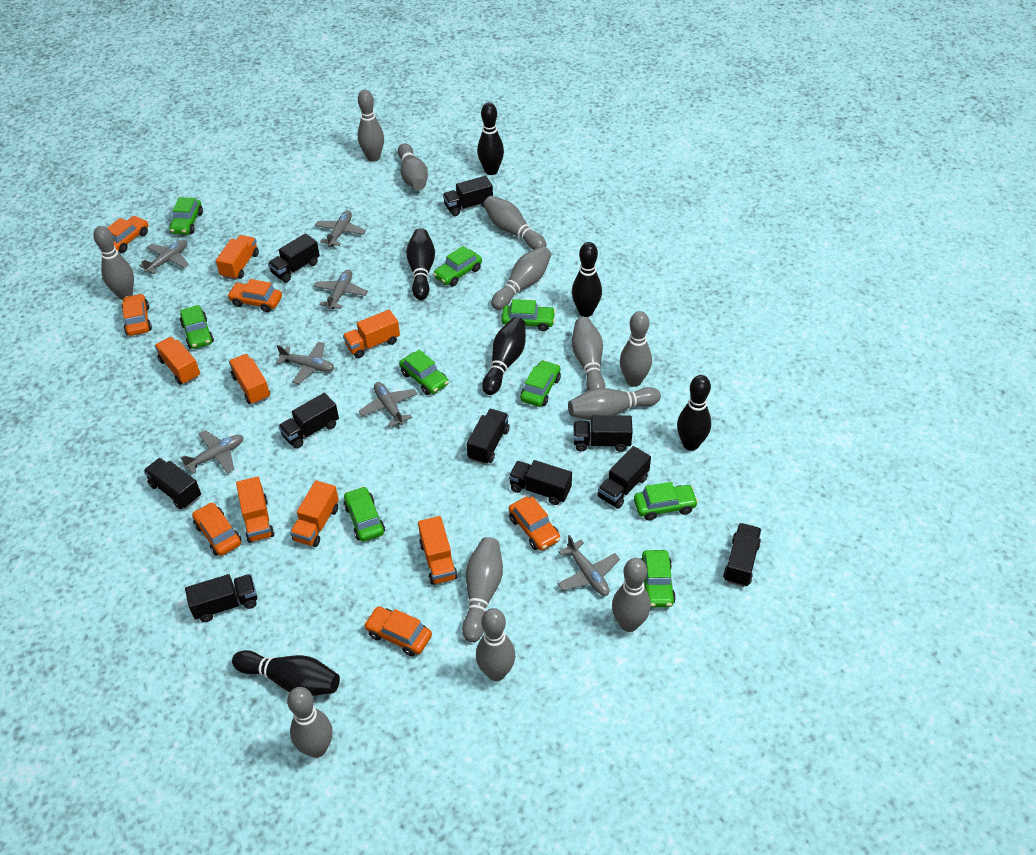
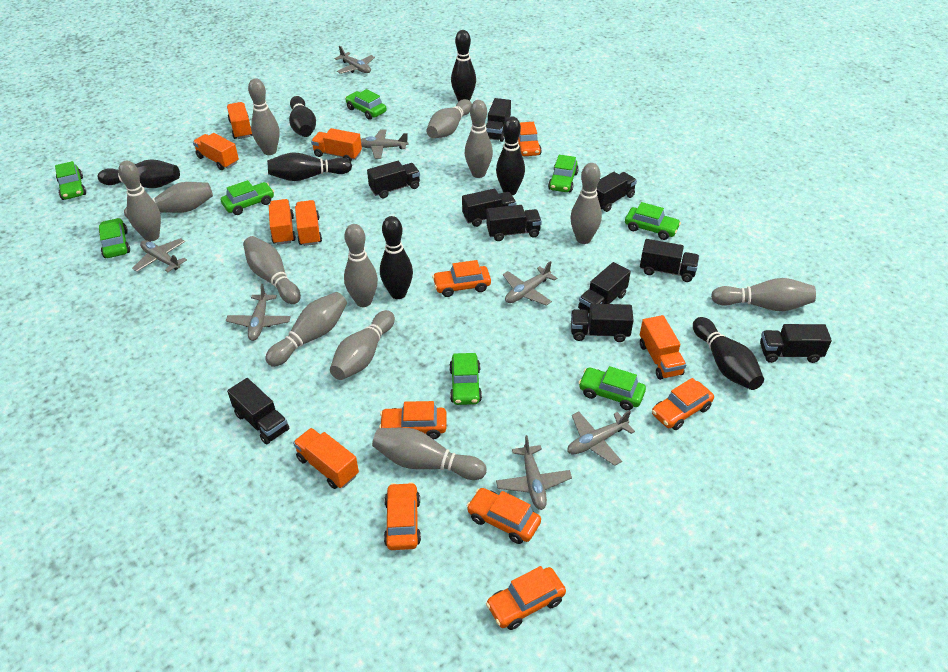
black bowling pin: 6 -> 7
green car: 9 -> 8
orange car: 6 -> 7

